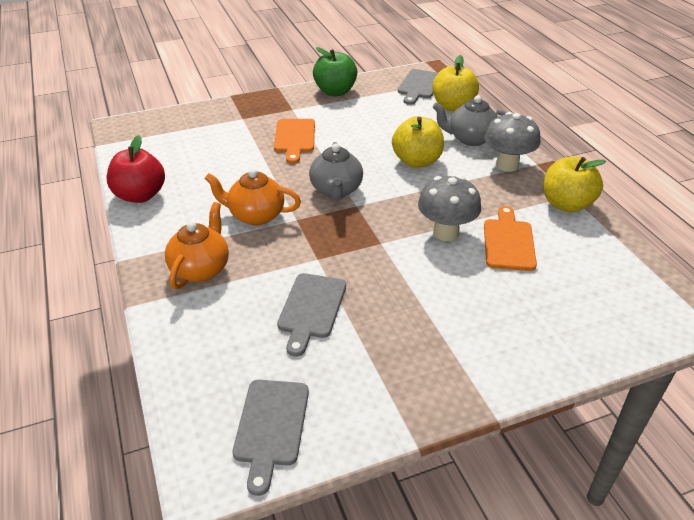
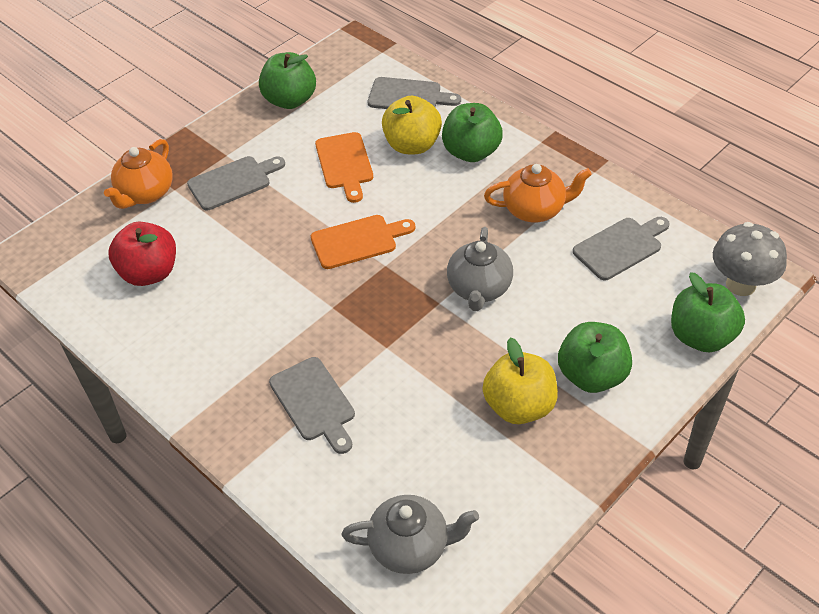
green apple: 1 -> 4
grey cutting board: 3 -> 4
grey mushroom: 2 -> 1
yellow apple: 3 -> 2

